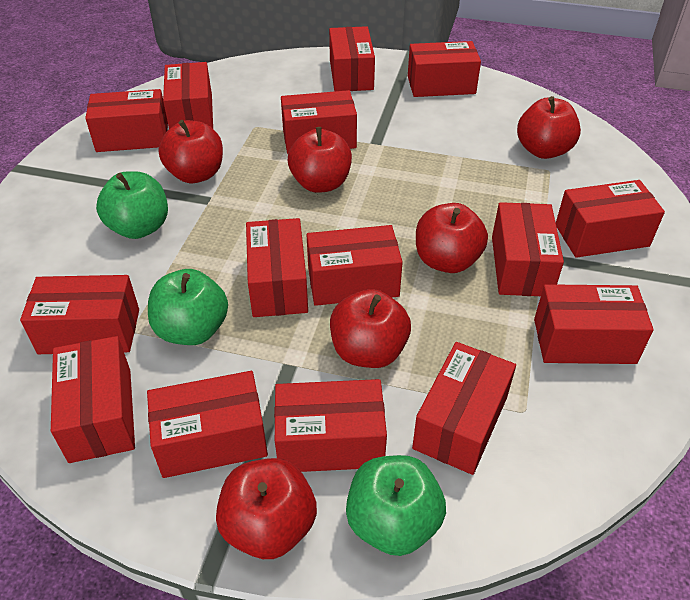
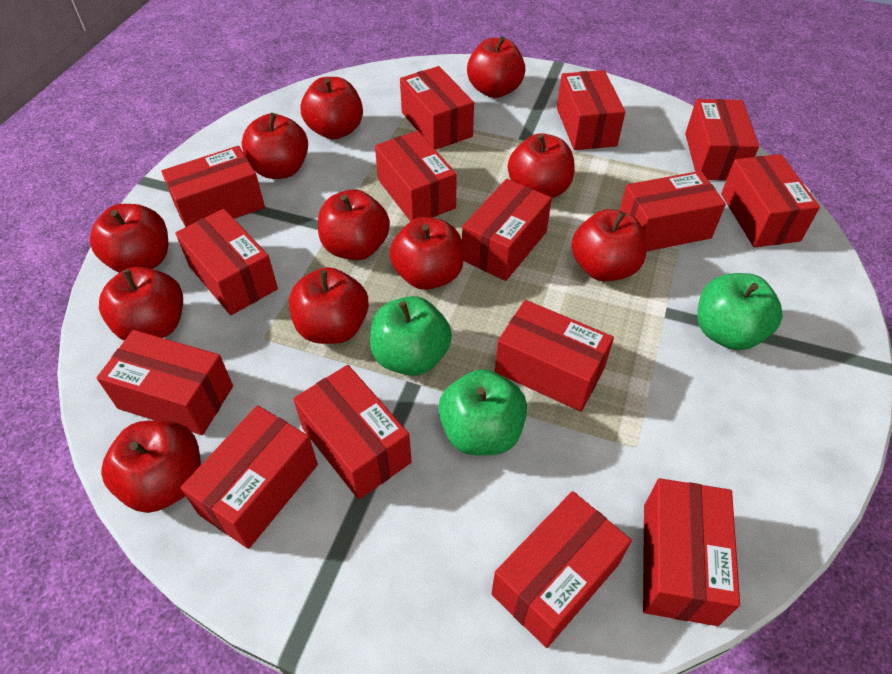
red apple: 6 -> 11

